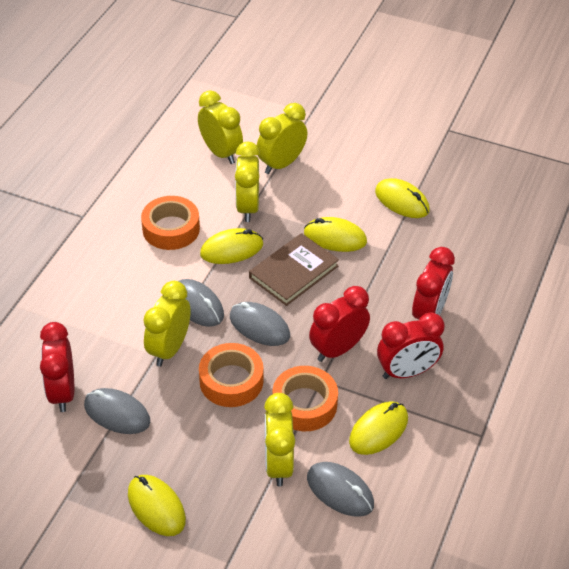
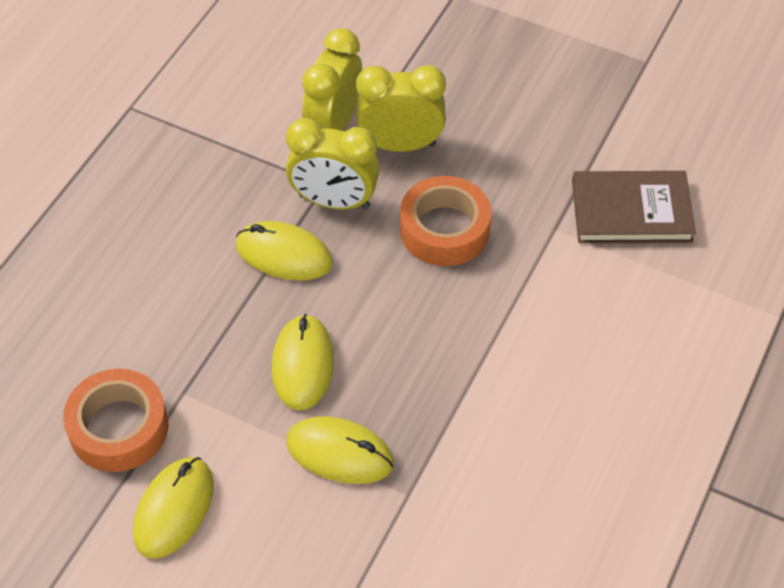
grey mouse: 4 -> 0
orange tape: 3 -> 2
red clock: 4 -> 0
yellow clock: 5 -> 3
yellow mouse: 5 -> 4

